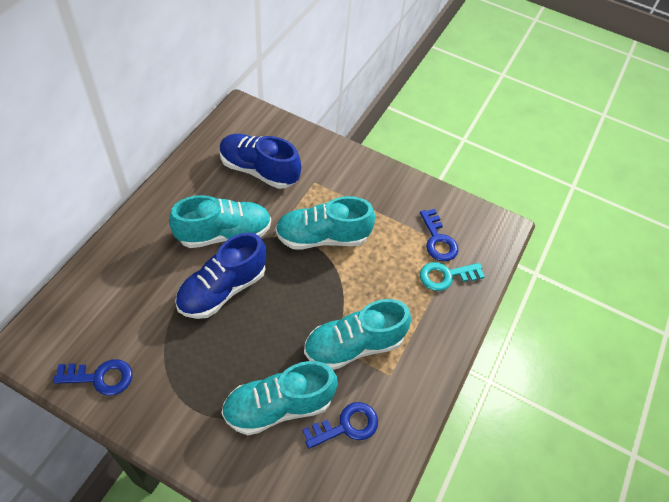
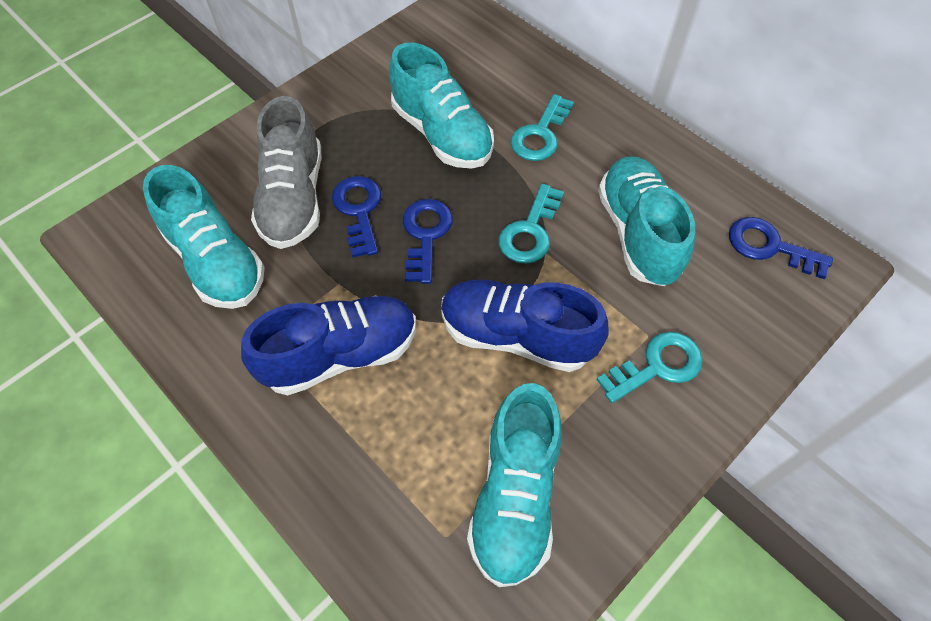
grey shoe: 0 -> 1
turquoise key: 1 -> 3

